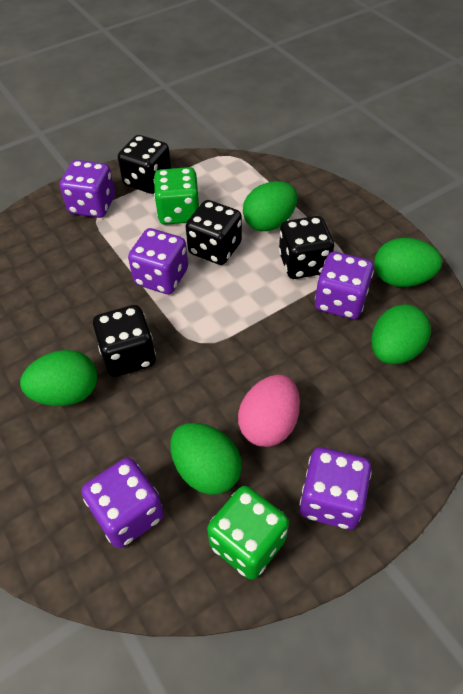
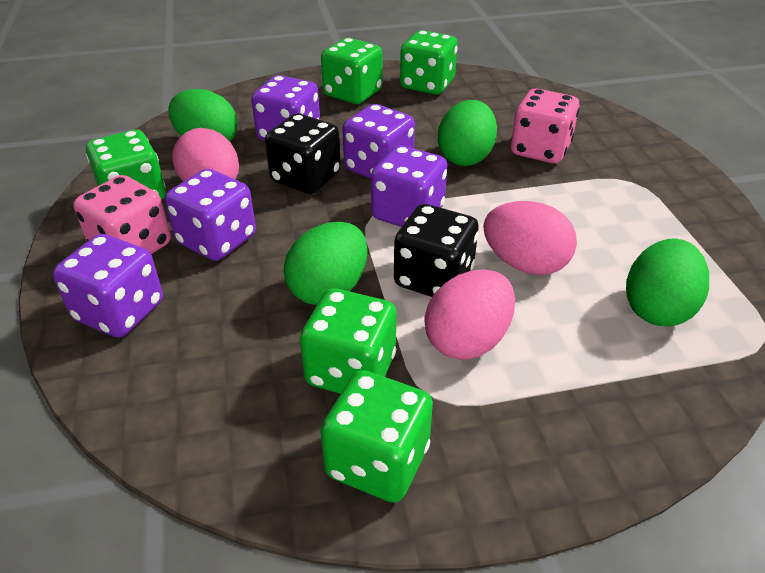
black dice: 4 -> 2
green dice: 2 -> 5
green egg: 5 -> 4
pink dice: 0 -> 2
pink egg: 1 -> 3

